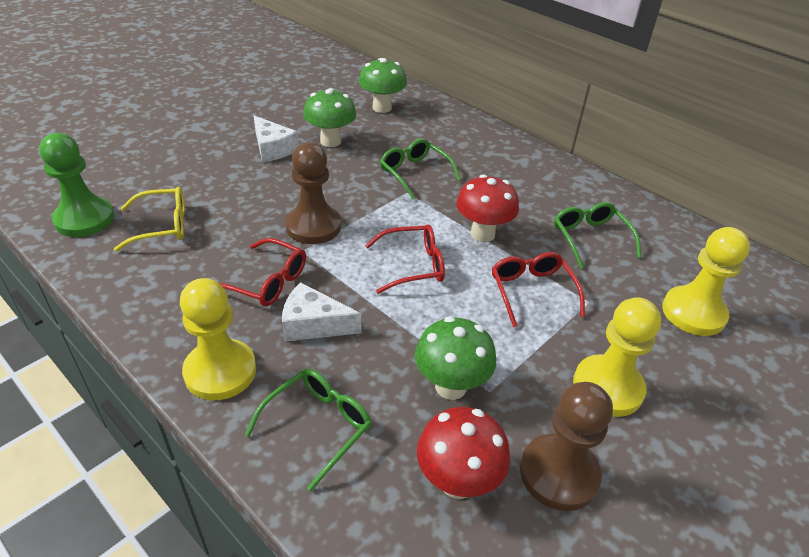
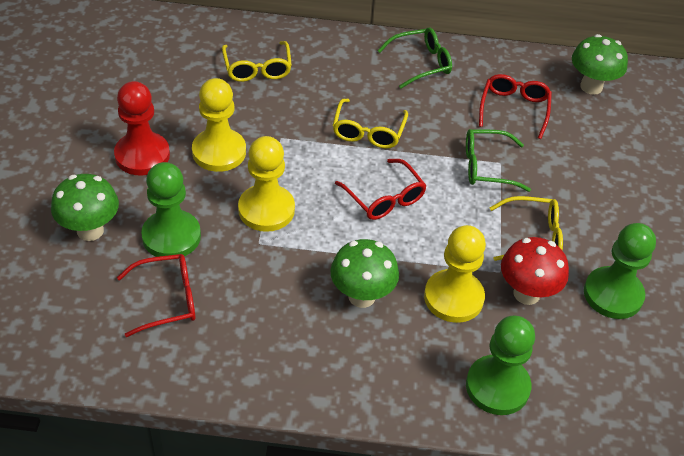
brown pawn: 2 -> 0
green glasses: 3 -> 2
green pawn: 1 -> 3
red mushroom: 2 -> 1
red pawn: 0 -> 1
white cheese: 2 -> 0
yellow glasses: 1 -> 3

